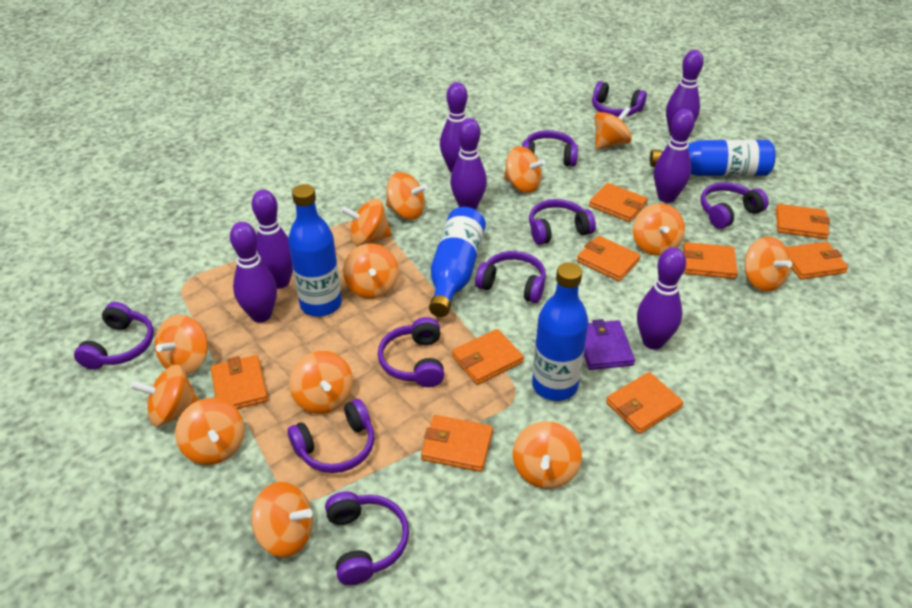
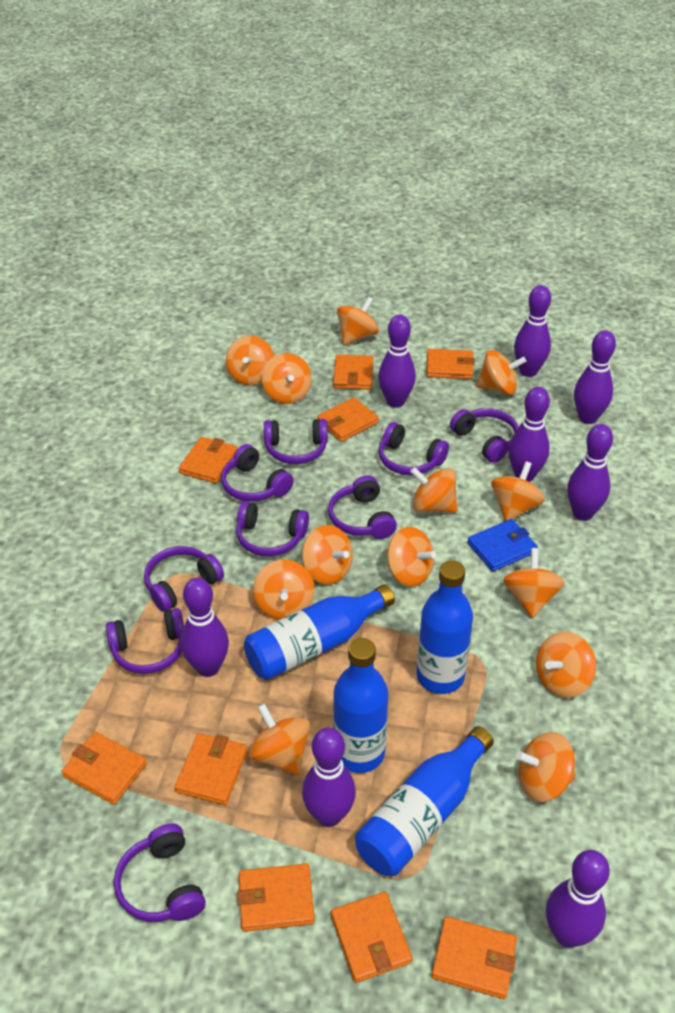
blue wallet: 0 -> 1
purple bowling pin: 7 -> 8
purple wallet: 1 -> 0

